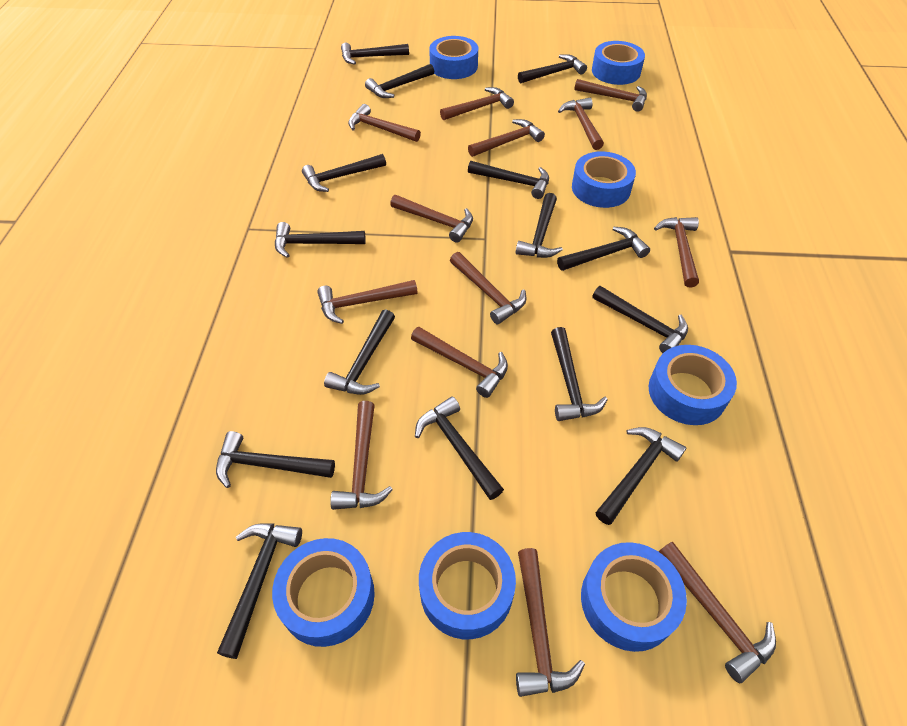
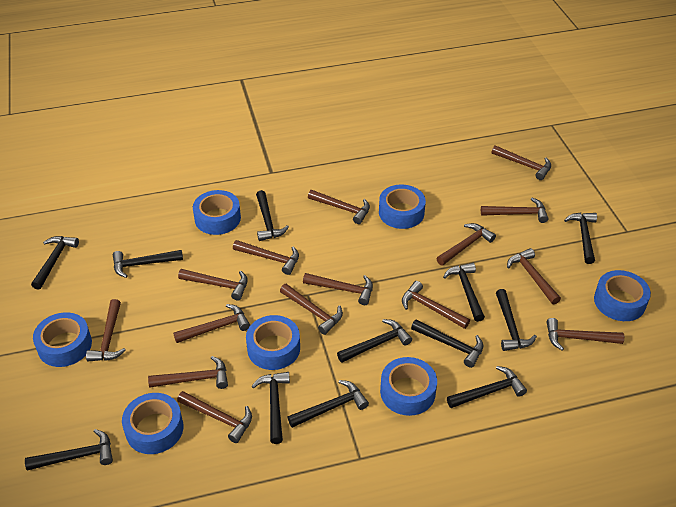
black hammer: 15 -> 12
brown hammer: 13 -> 15

